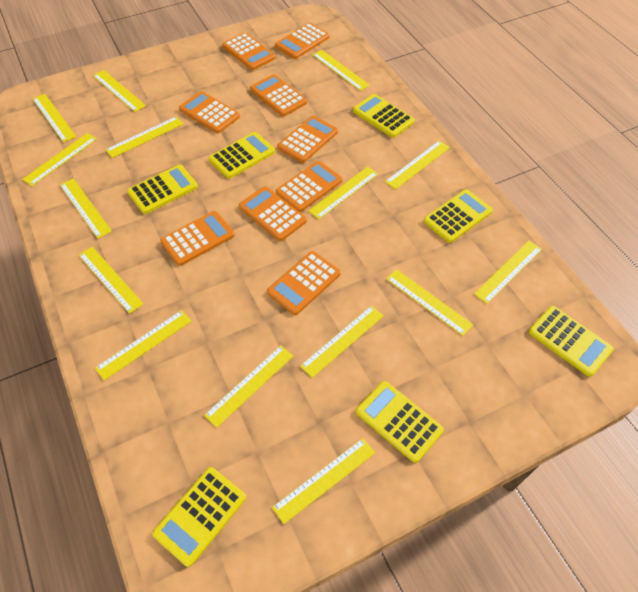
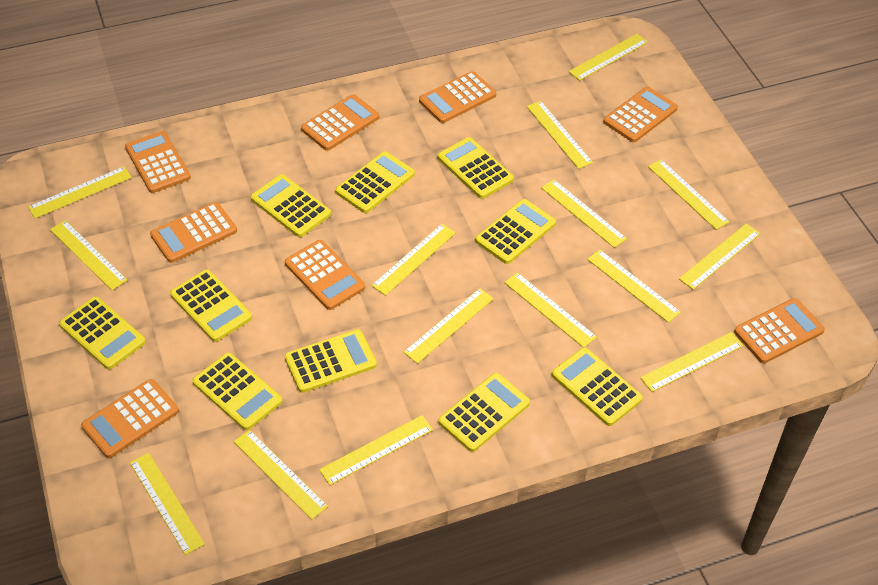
orange calculator: 9 -> 8
yellow calculator: 7 -> 10

